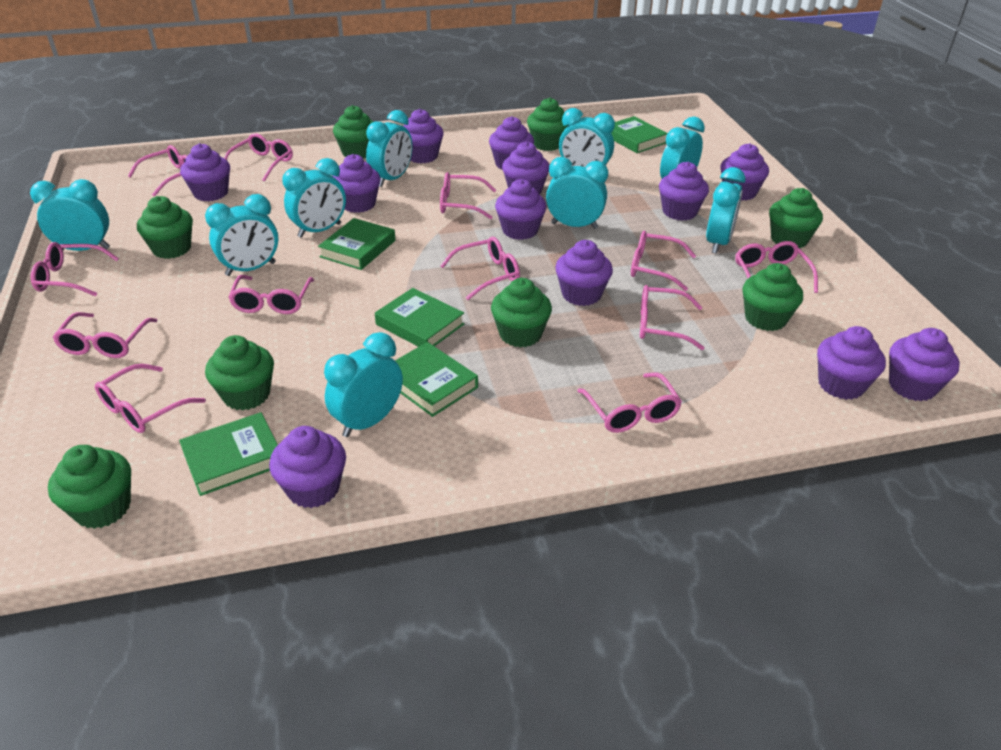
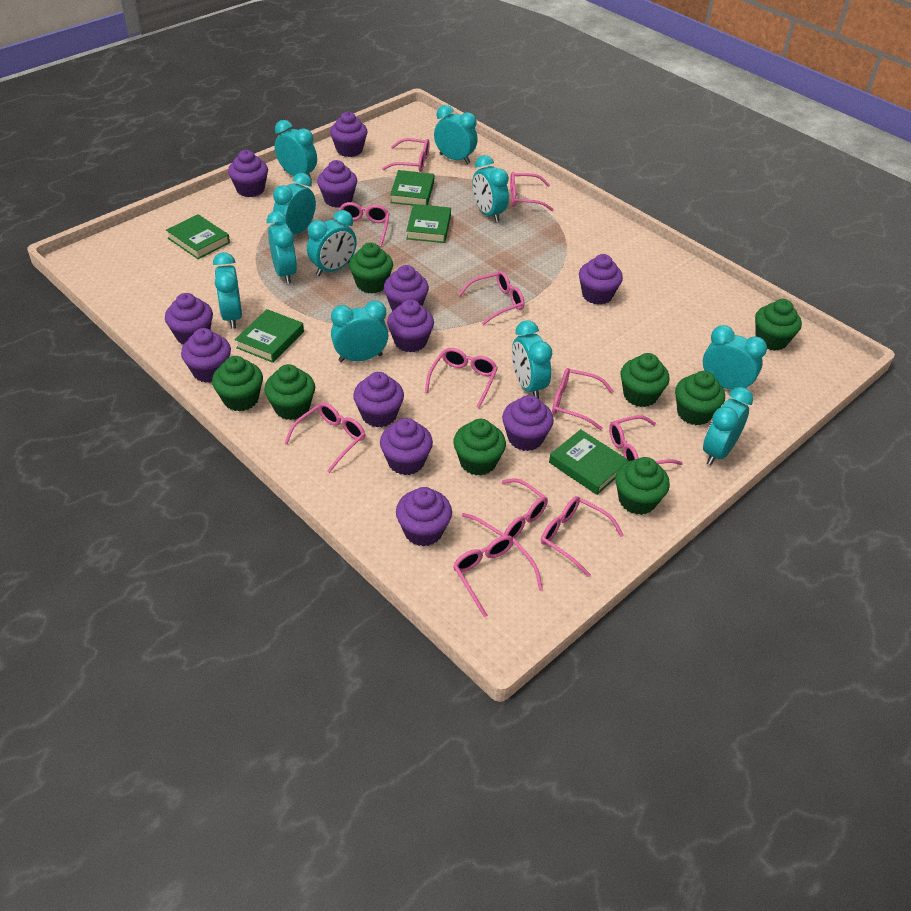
pink glasses: 12 -> 11
turquoise clock: 9 -> 11

